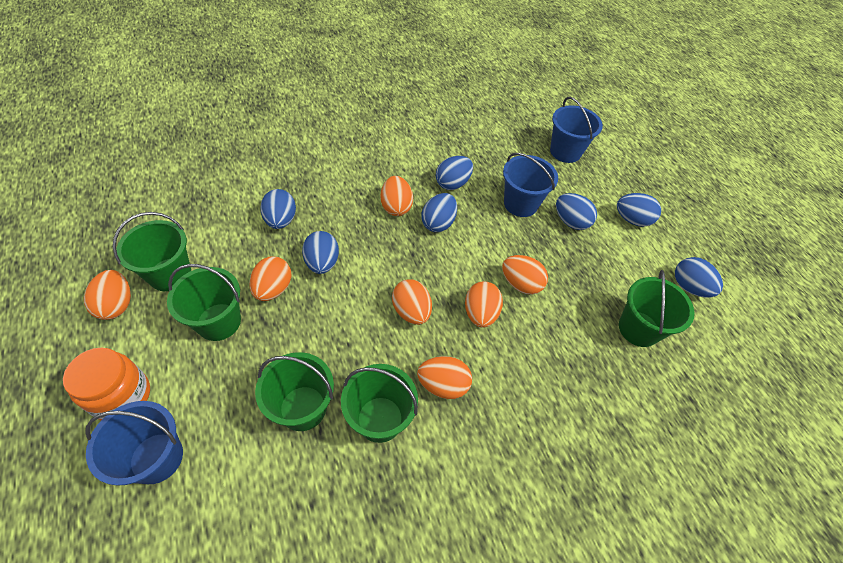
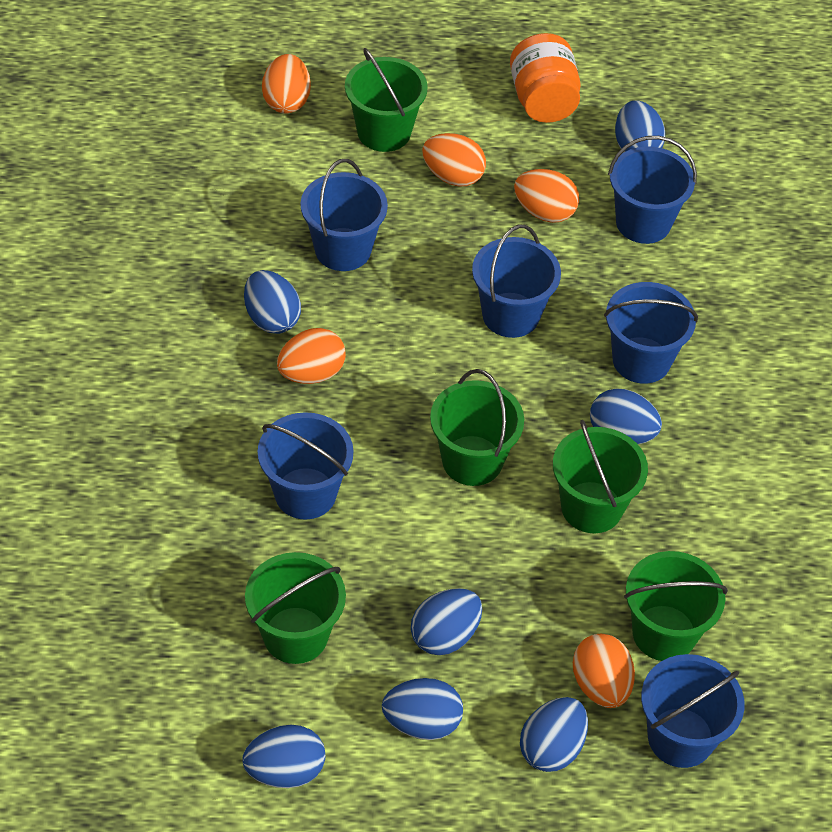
blue bucket: 3 -> 6
orange egg: 7 -> 5

